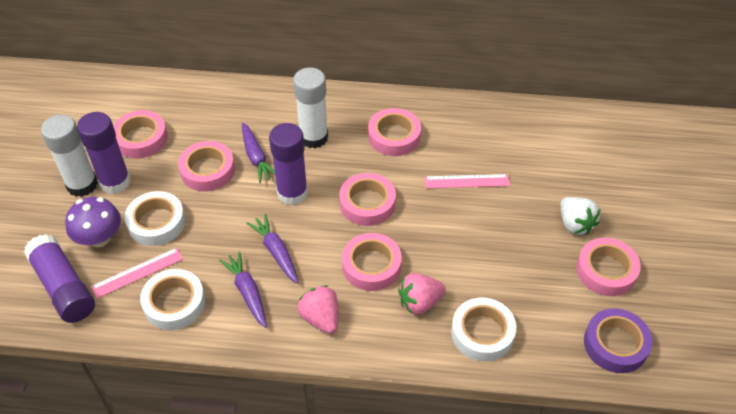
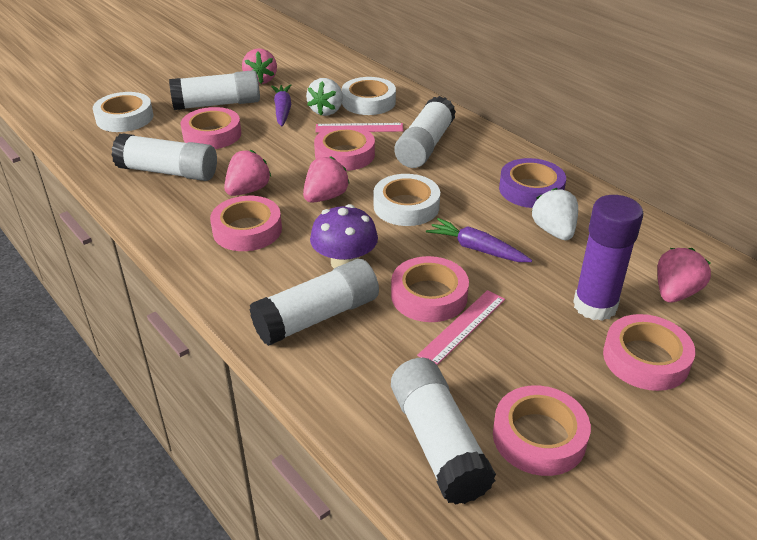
pink strawberry: 2 -> 4
purple carrot: 3 -> 2
purple glue stick: 3 -> 1
white glue stick: 2 -> 5
white strawberry: 1 -> 2

